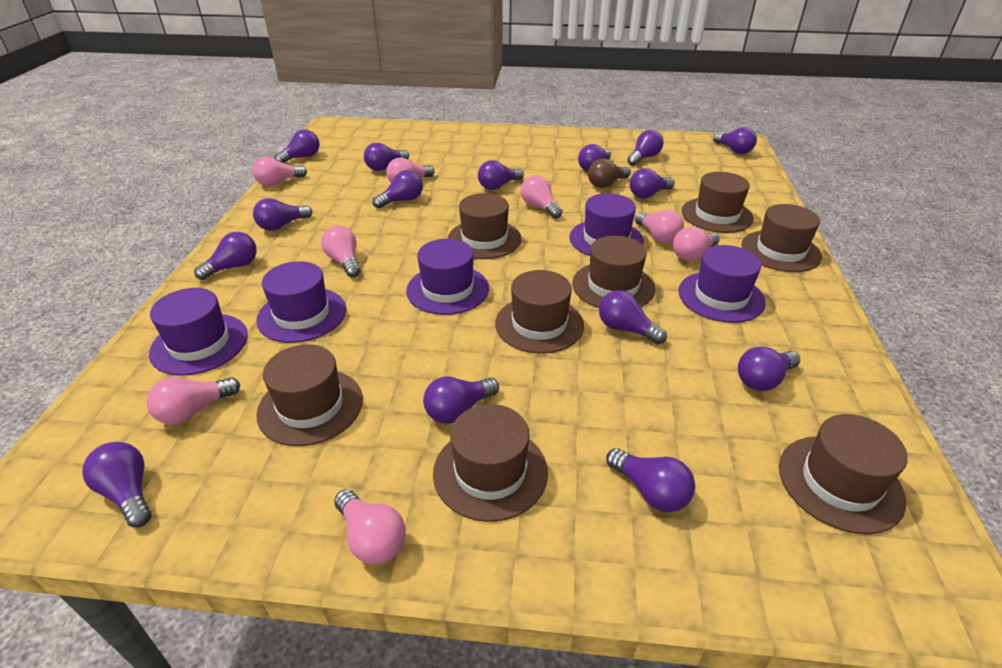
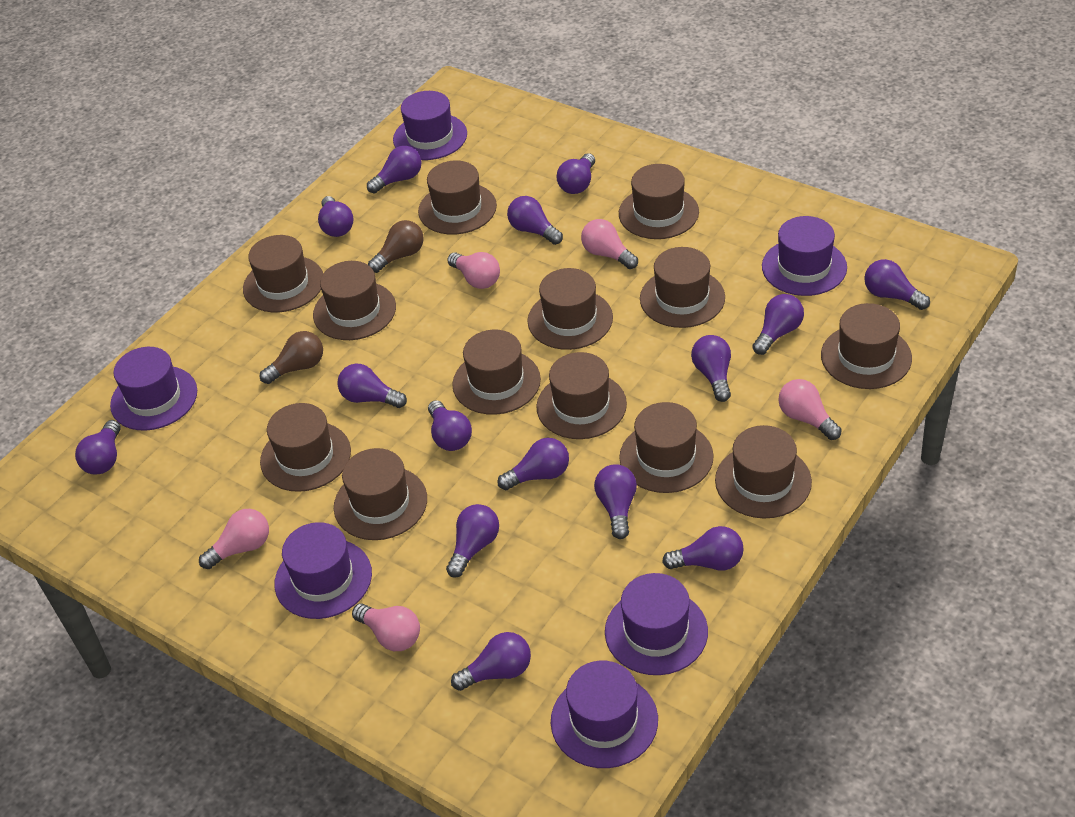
brown hat: 8 -> 13
brown light bulb: 1 -> 2
pink light bulb: 8 -> 5
purple hat: 5 -> 6

